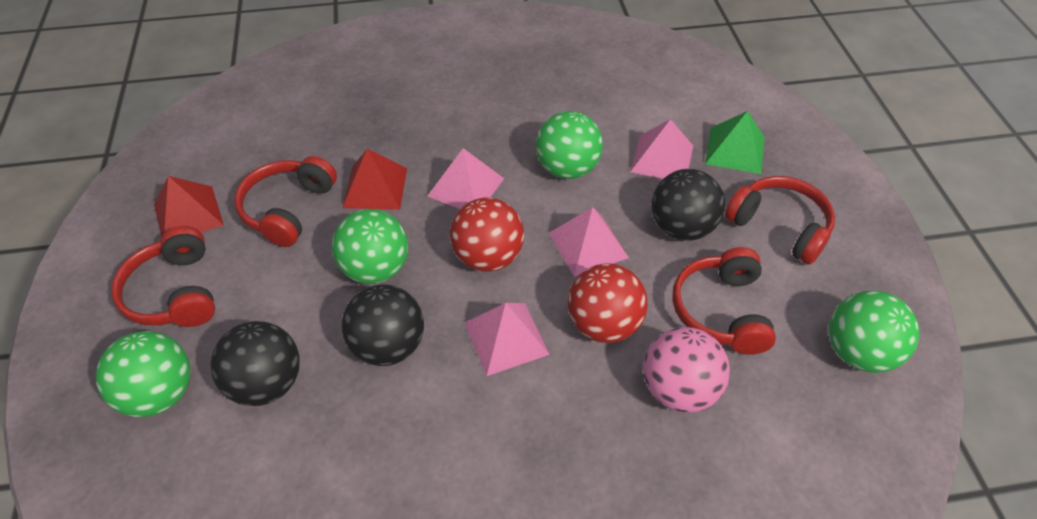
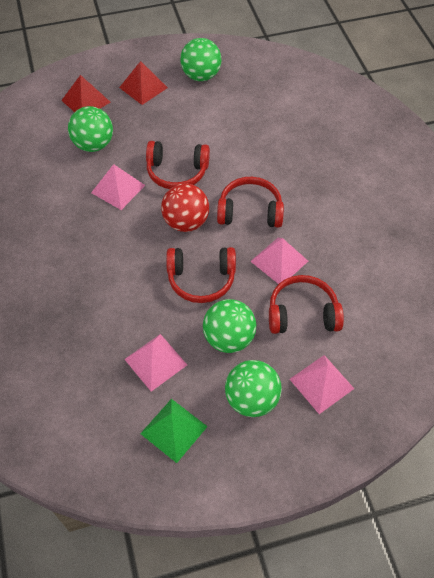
black ball: 3 -> 0
pink ball: 1 -> 0
red ball: 2 -> 1

